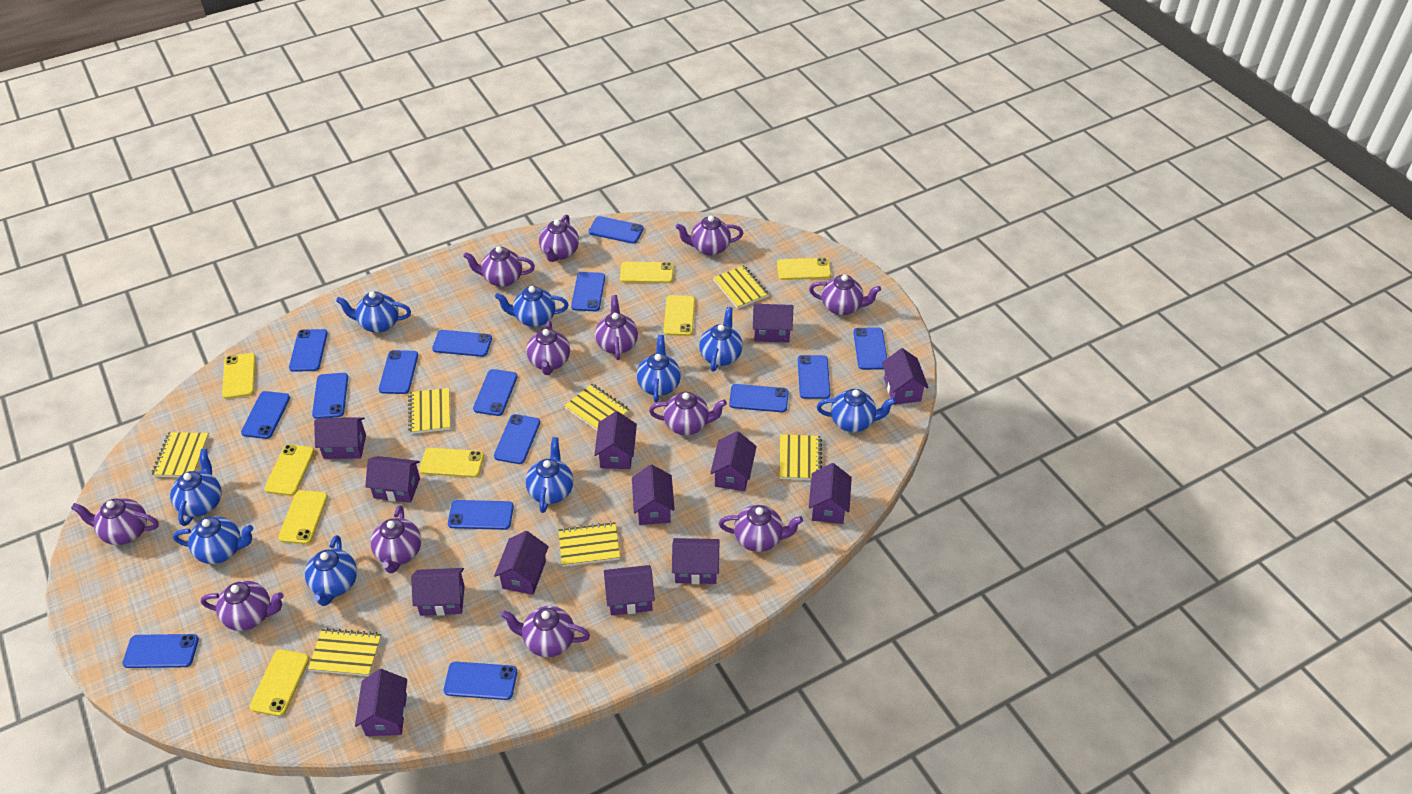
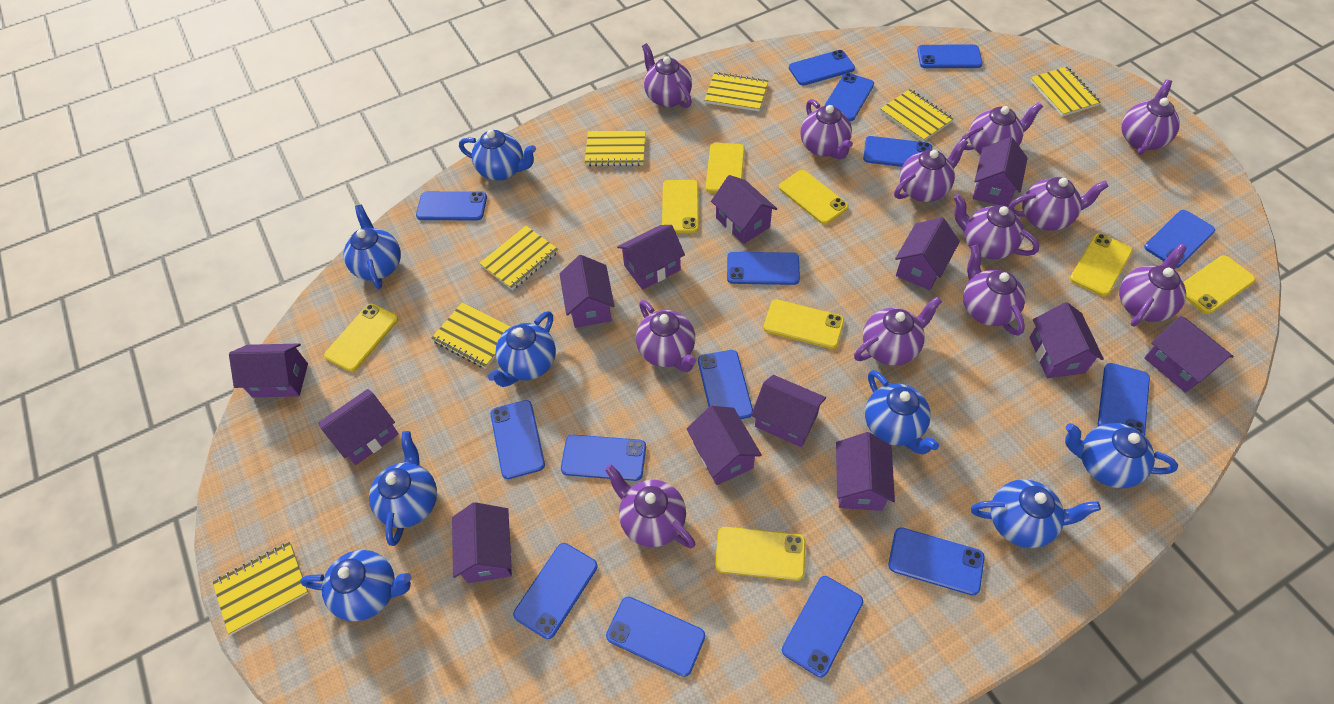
blue teapot: 9 -> 8

